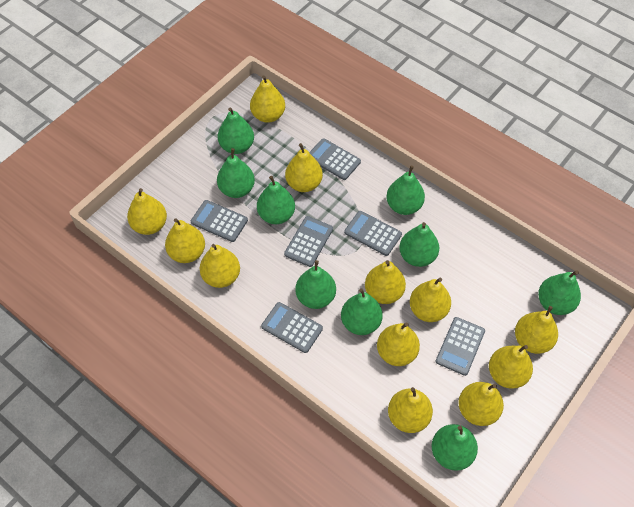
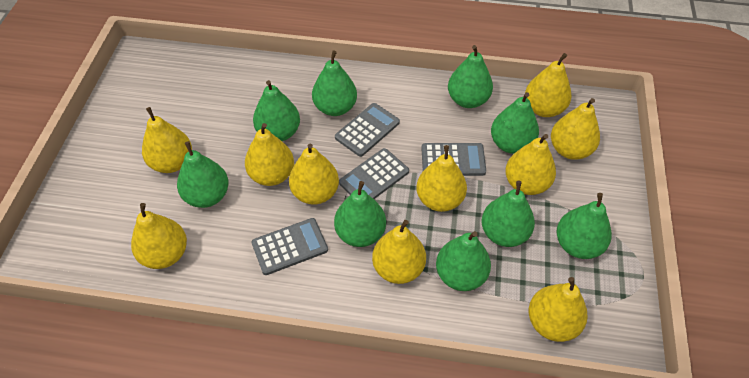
grey calculator: 6 -> 4
yellow pear: 12 -> 10

